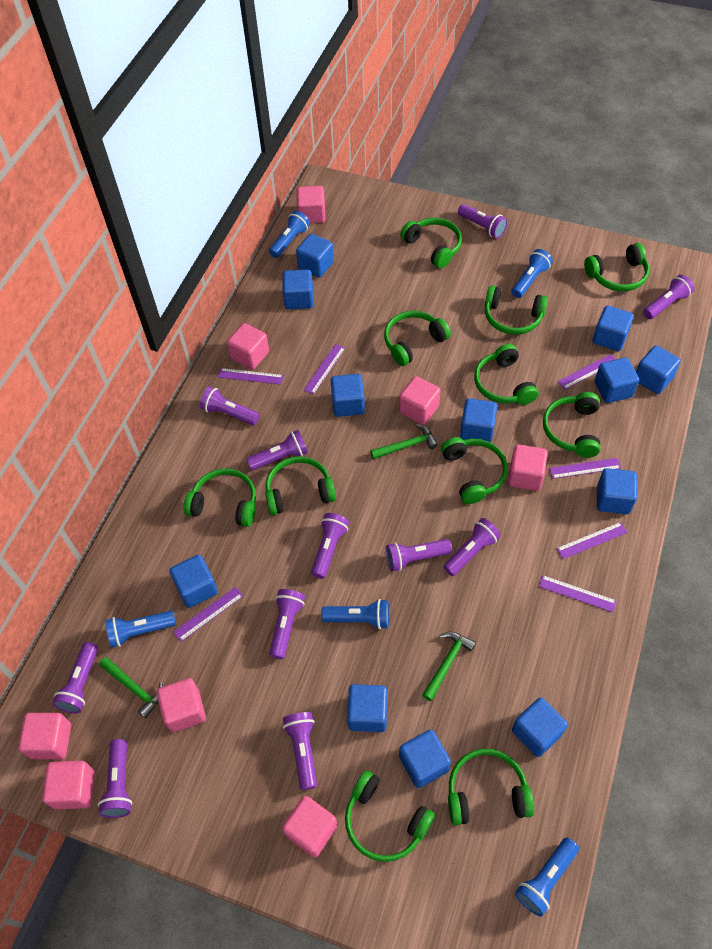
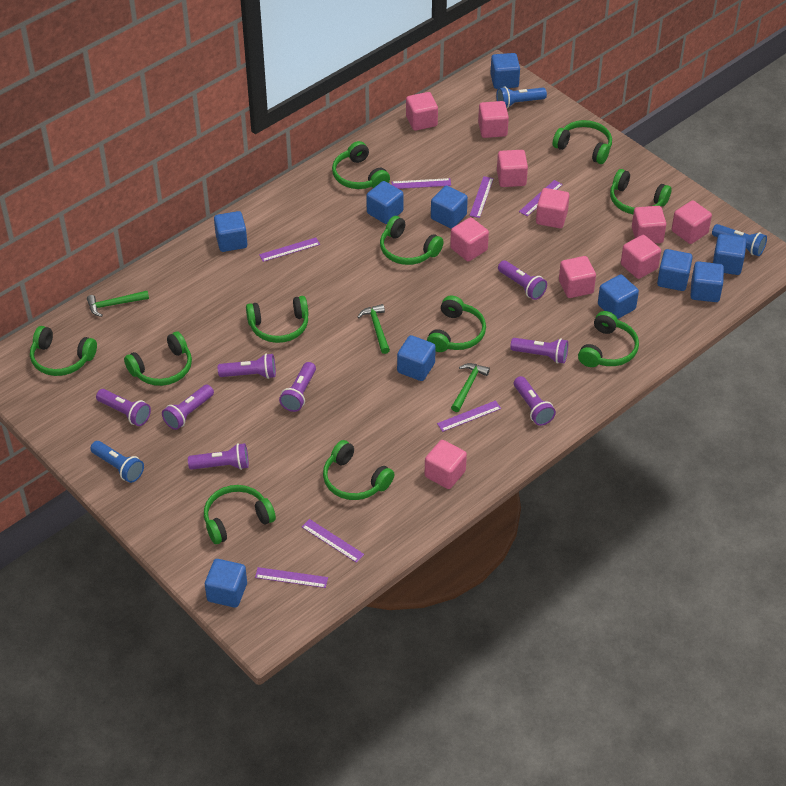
blue cube: 12 -> 10
blue flashlight: 5 -> 3
pink cube: 8 -> 10
purple flashlight: 11 -> 8

